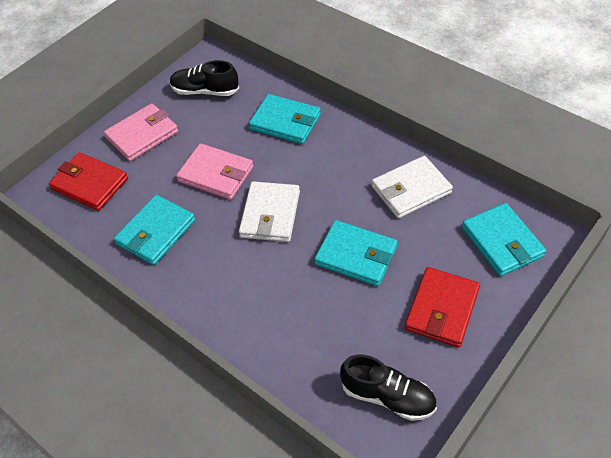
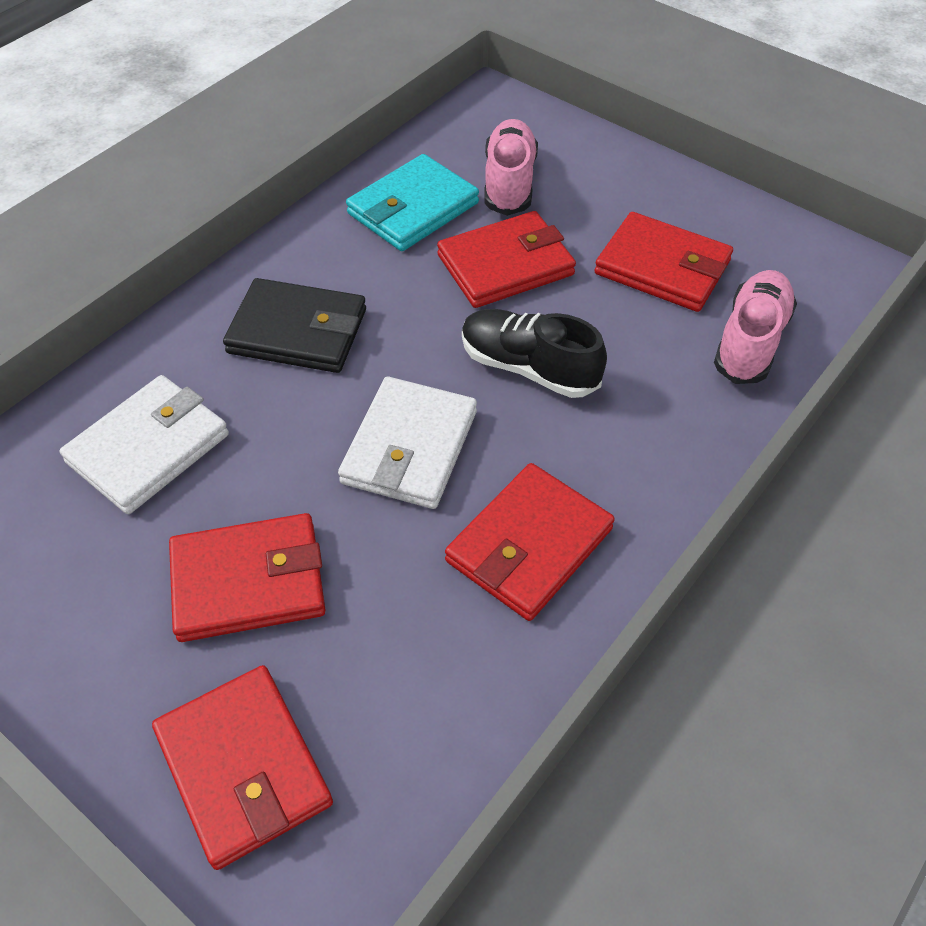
black shoe: 2 -> 1
black wallet: 0 -> 1
pink shoe: 0 -> 2
pink wallet: 2 -> 0
red wallet: 2 -> 5
turquoise wallet: 4 -> 1

